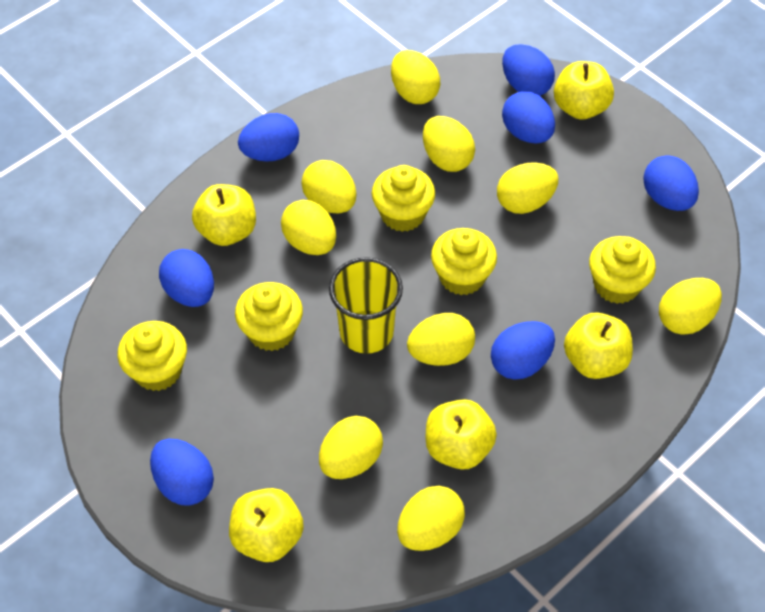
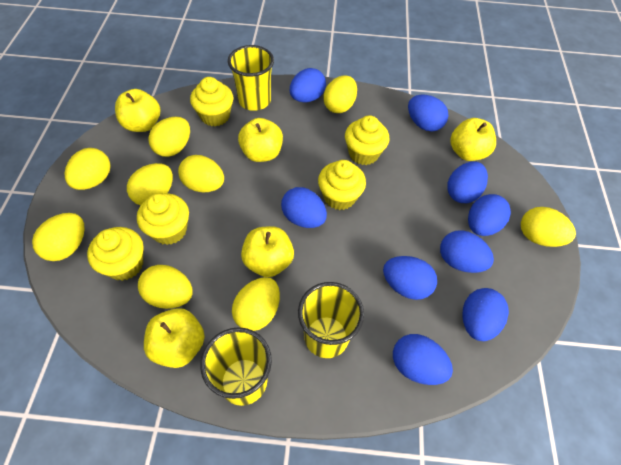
blue egg: 7 -> 9
yellow cup: 1 -> 3

